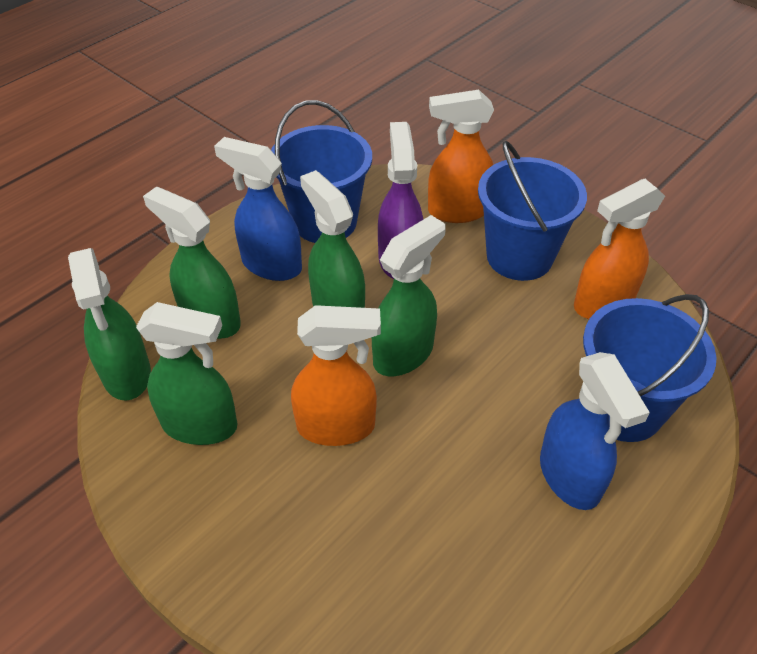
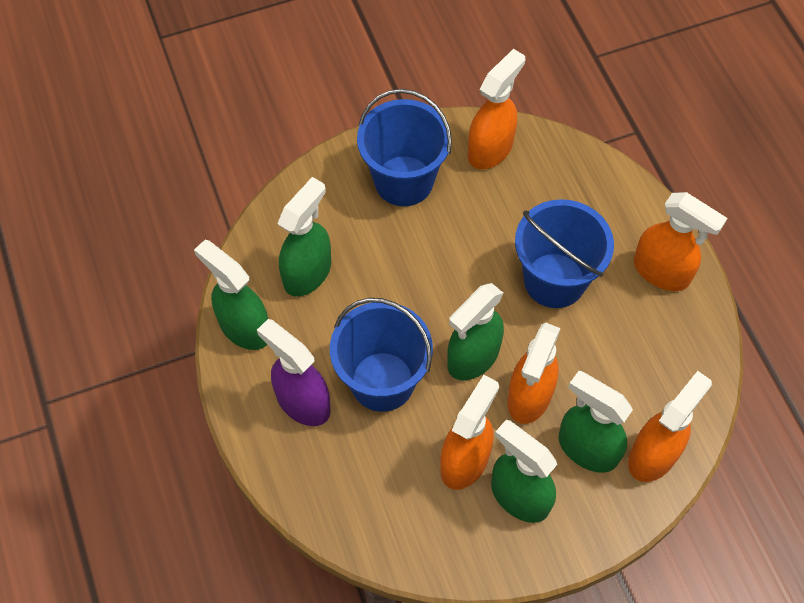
blue spray bottle: 2 -> 0
orange spray bottle: 3 -> 5

